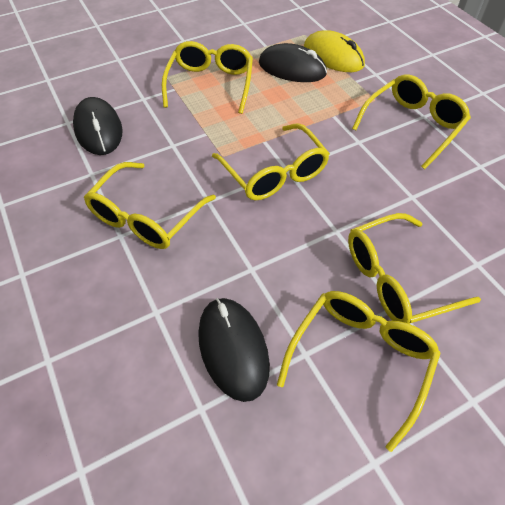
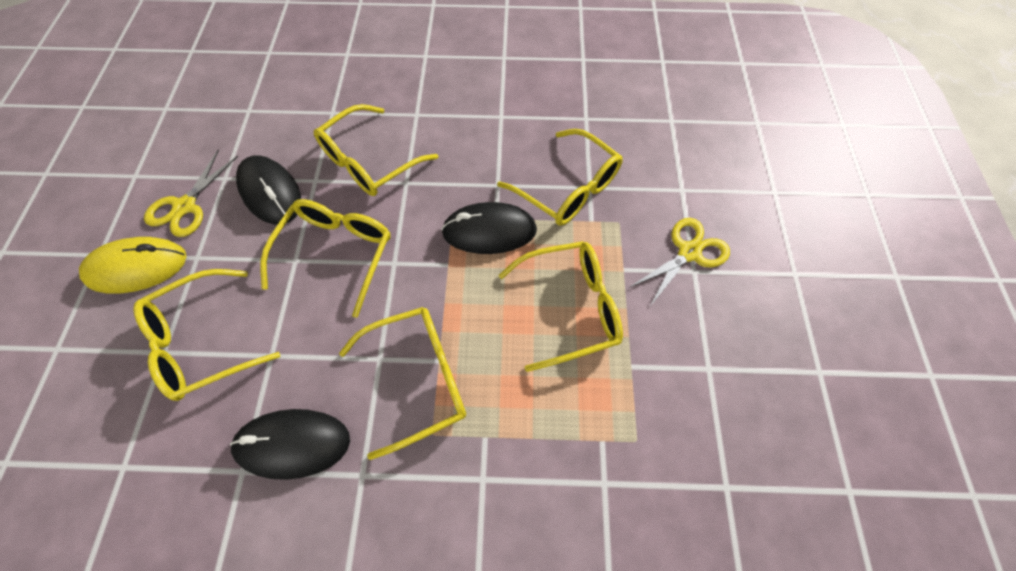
yellow scissors: 0 -> 2

